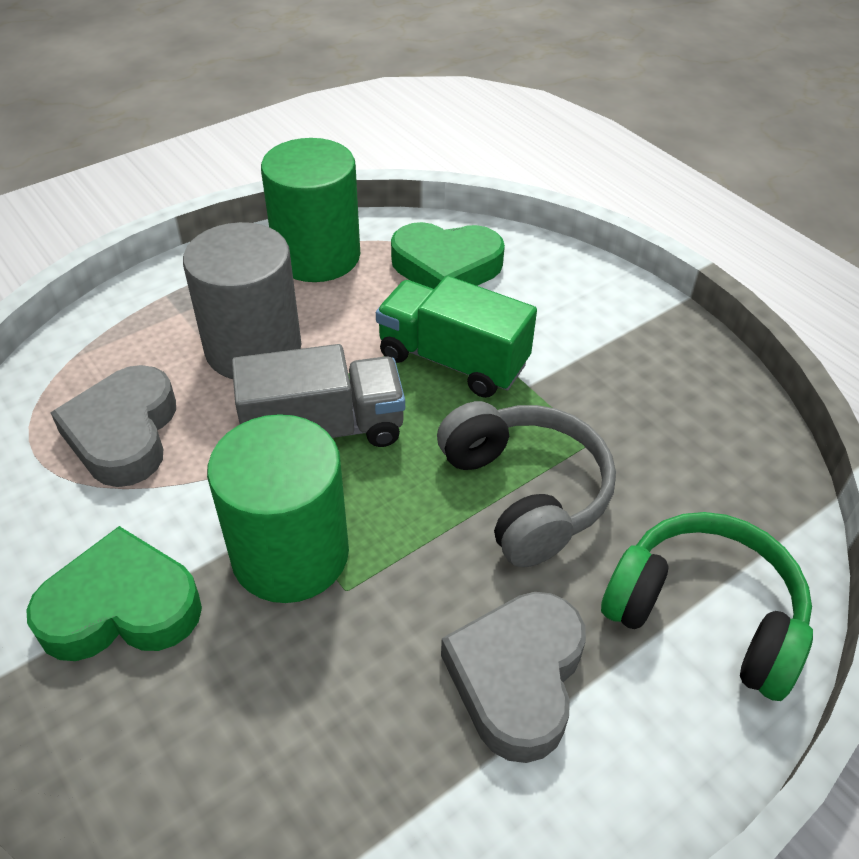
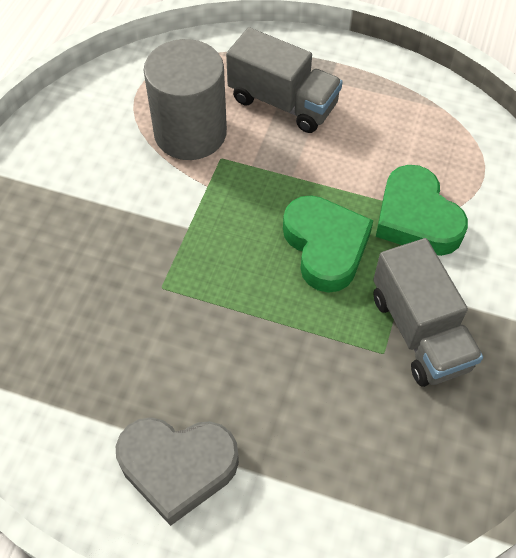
green cylinder: 2 -> 0
green headphones: 1 -> 0
green truck: 1 -> 0
grey headphones: 1 -> 0
grey heart: 2 -> 1
grey truck: 1 -> 2

